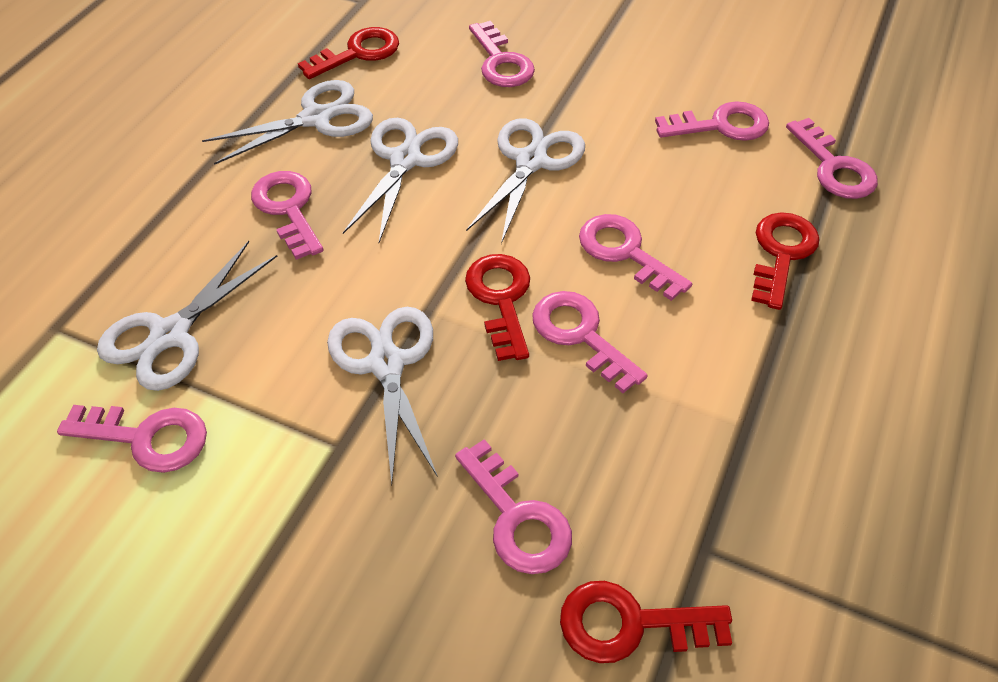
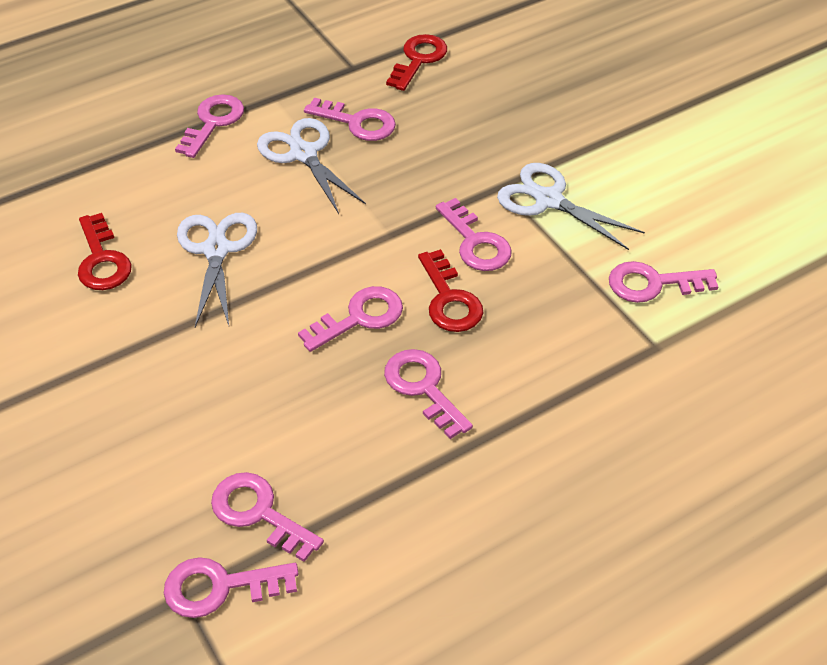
red key: 4 -> 3
white scissors: 5 -> 3

